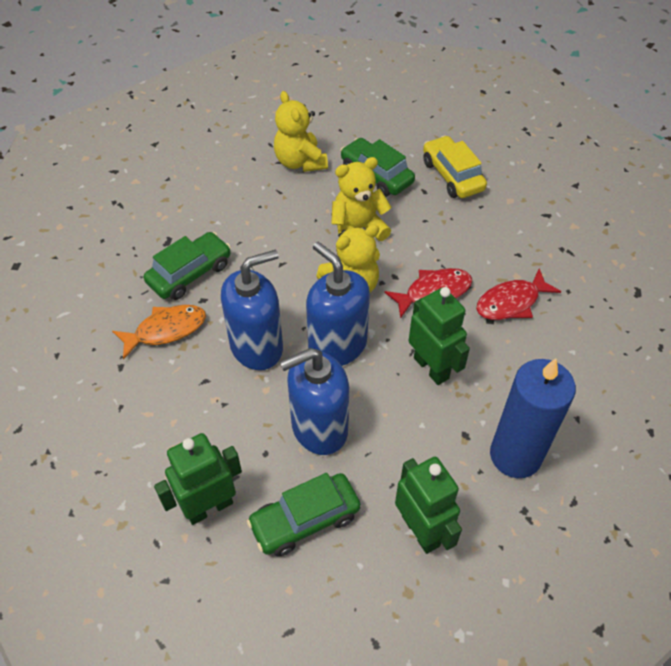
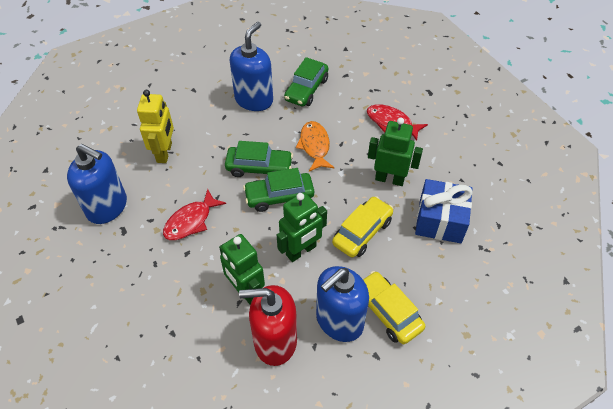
blue candle: 1 -> 0
blue gift: 0 -> 1
red soap dispenser: 0 -> 1
yellow car: 1 -> 2
yellow robot: 0 -> 1
yellow teddy bear: 3 -> 0

